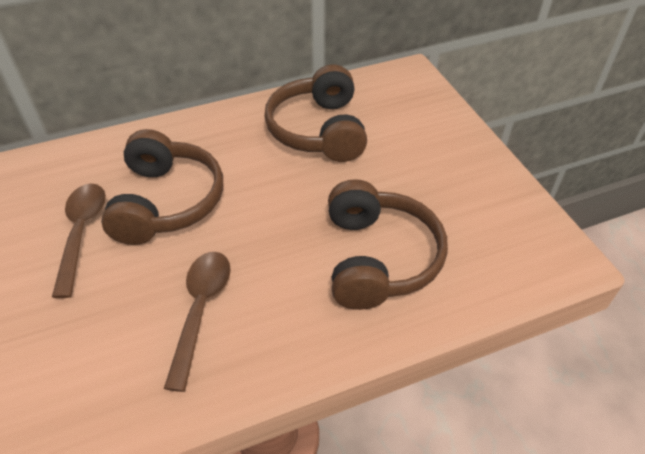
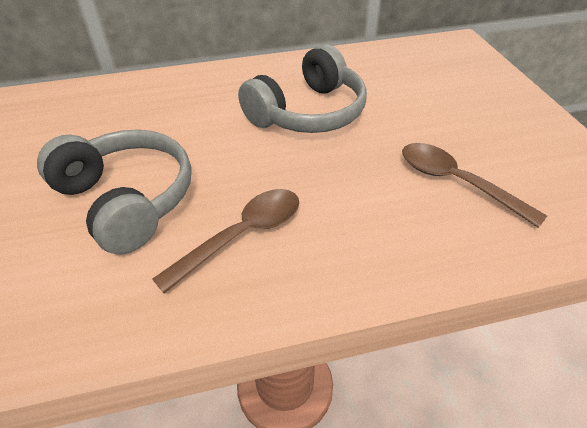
brown headphones: 3 -> 0
grey headphones: 0 -> 2

